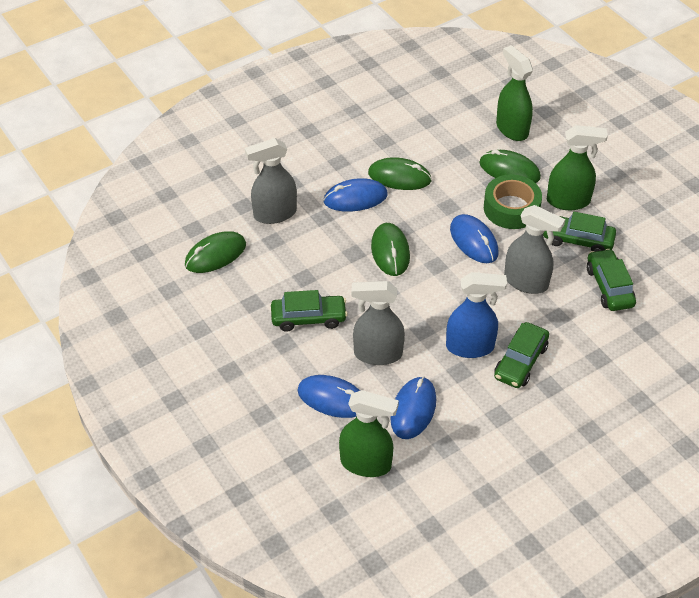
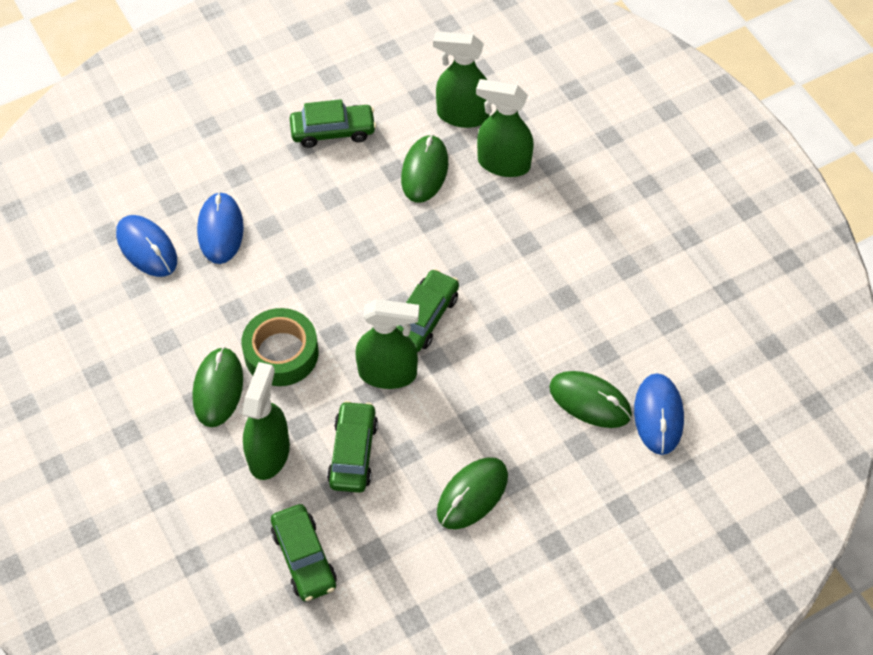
blue mouse: 4 -> 3
blue spray bottle: 1 -> 0
green spray bottle: 3 -> 4
grey spray bottle: 3 -> 0

